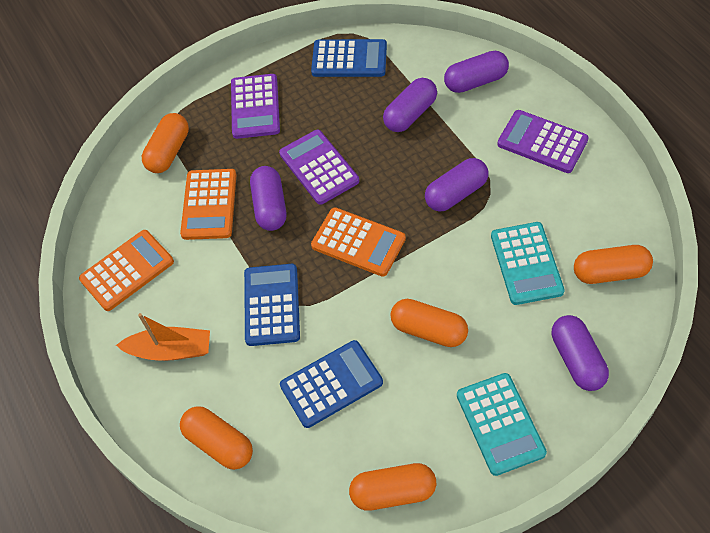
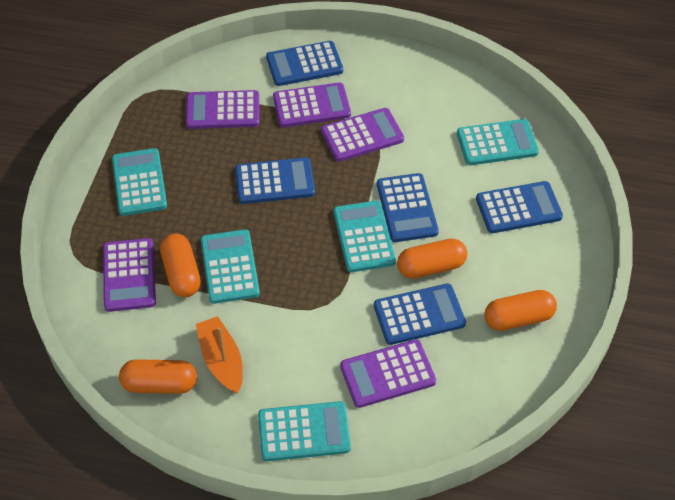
blue calculator: 3 -> 5
orange calculator: 3 -> 0
orange capsule: 5 -> 4
purple calculator: 3 -> 5
purple capsule: 5 -> 0
turquoise calculator: 2 -> 5

